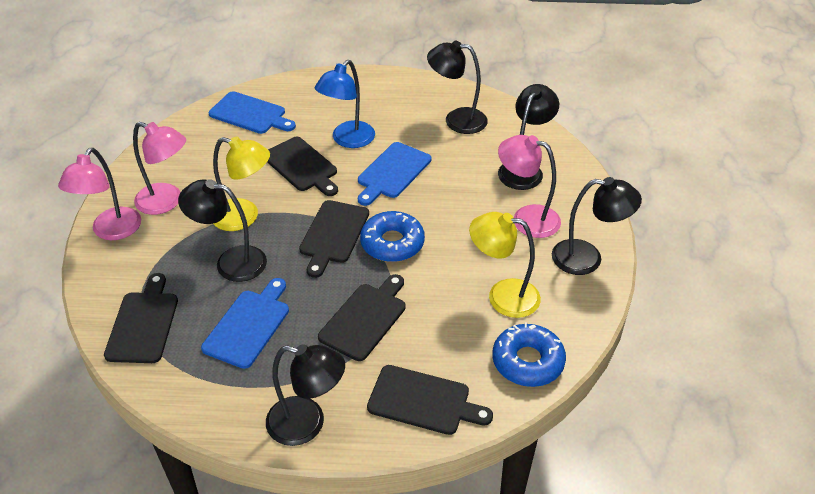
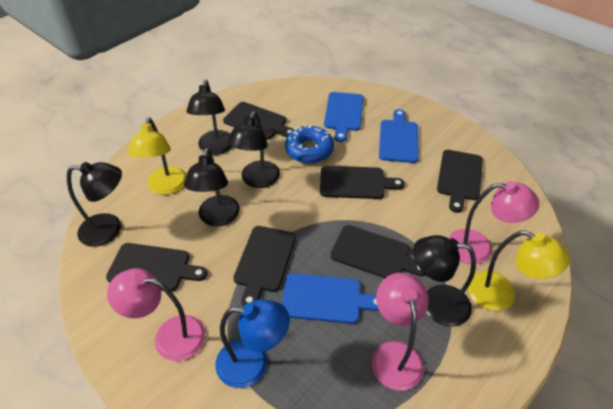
black cutting board: 5 -> 6
blue donut: 2 -> 1

